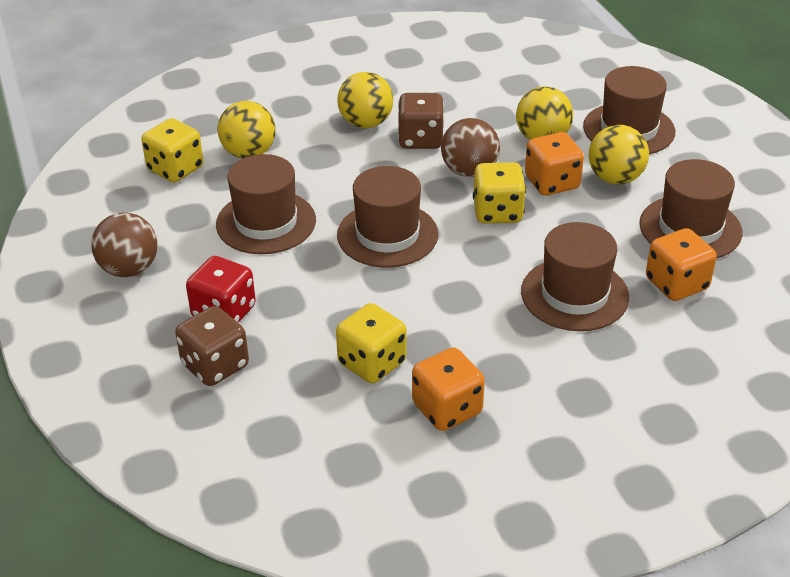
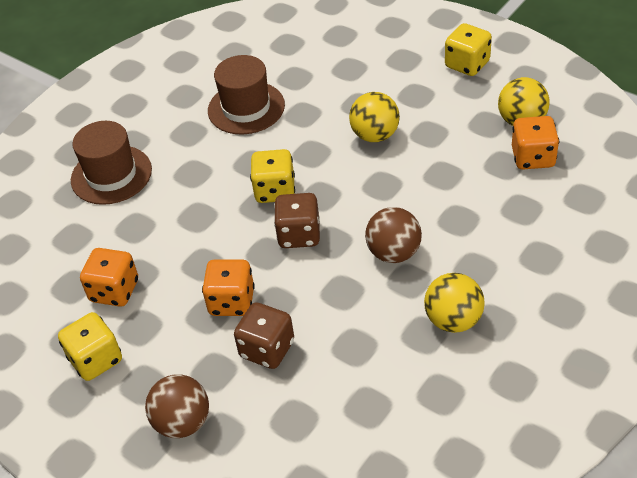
brown hat: 5 -> 2
red dice: 1 -> 0
yellow ball: 4 -> 3

